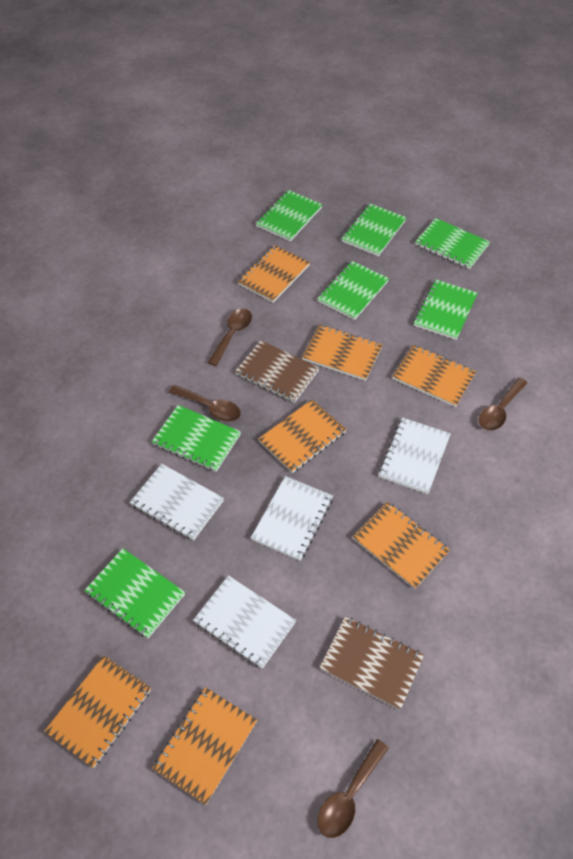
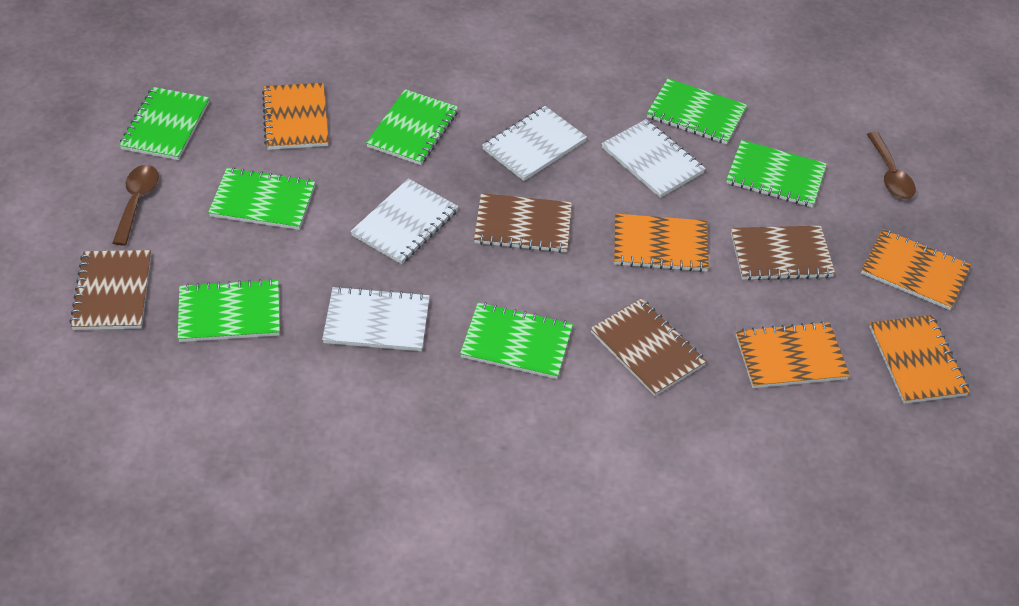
brown notebook: 2 -> 4
brown spoon: 4 -> 2
orange notebook: 7 -> 5

